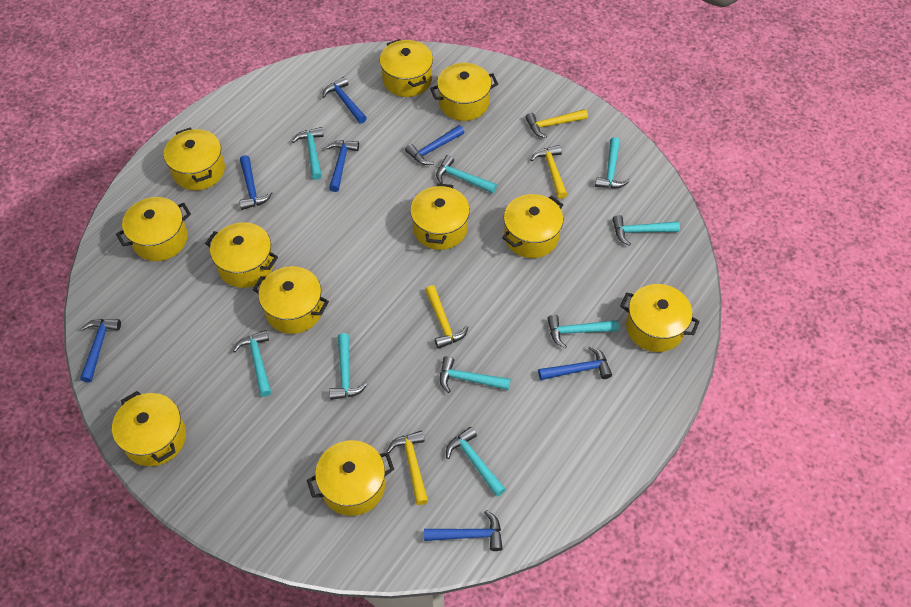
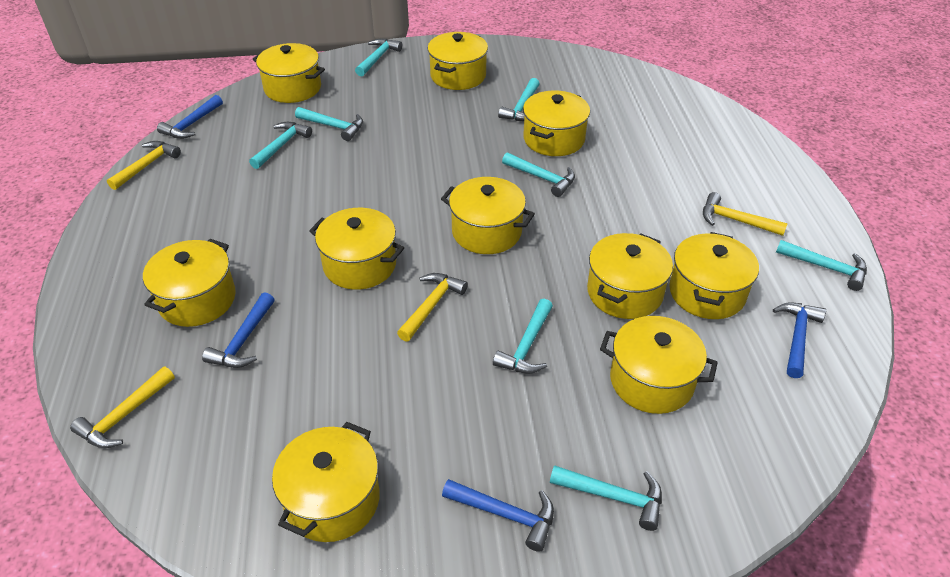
blue hammer: 7 -> 4
turquoise hammer: 9 -> 8
yellow pot: 11 -> 10

